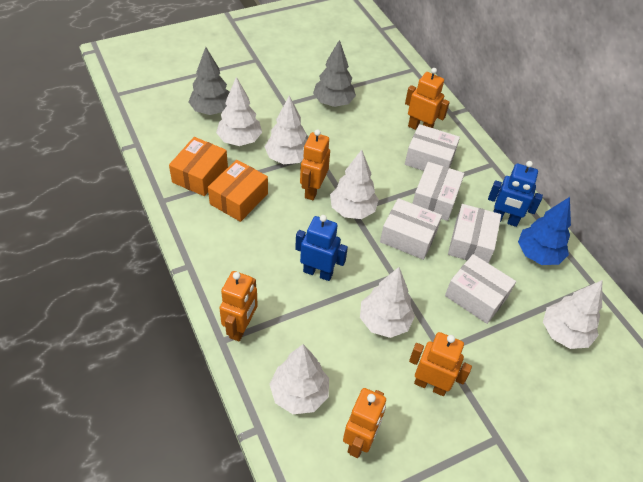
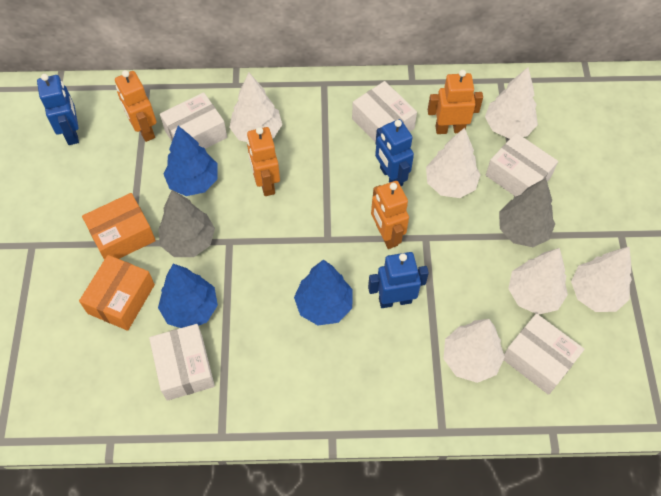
blue robot: 2 -> 3
blue tree: 1 -> 3
orange robot: 5 -> 4

